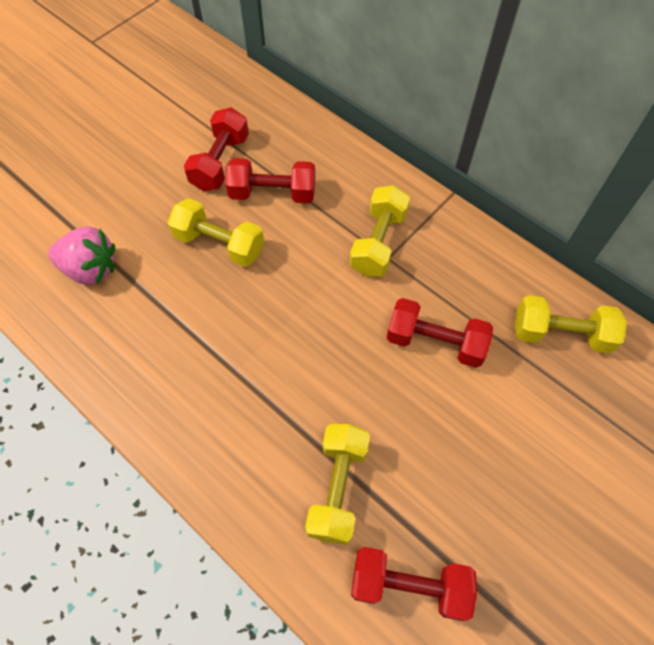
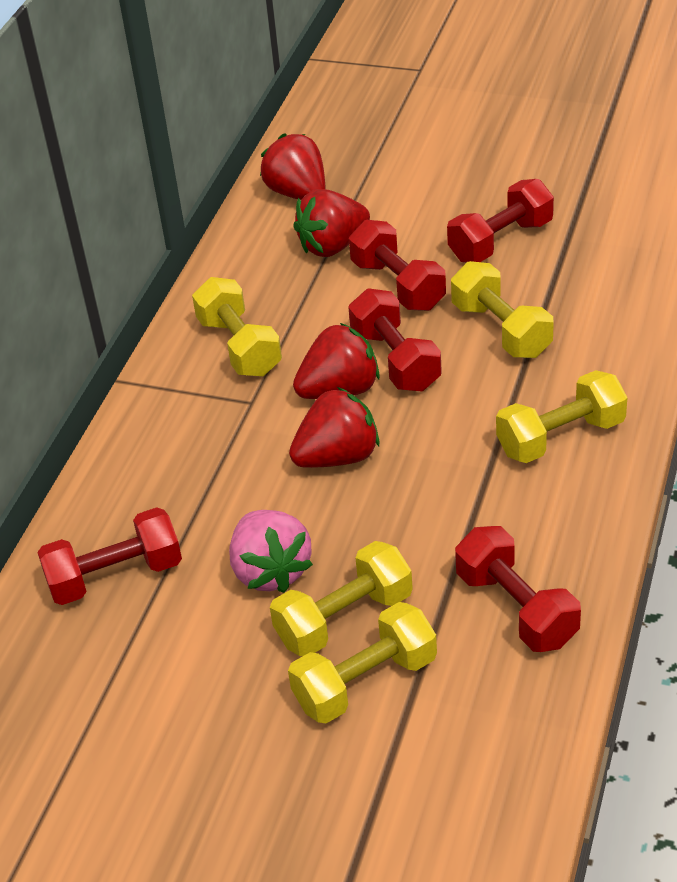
red dumbbell: 4 -> 5
red strawberry: 0 -> 4
yellow dumbbell: 4 -> 5

